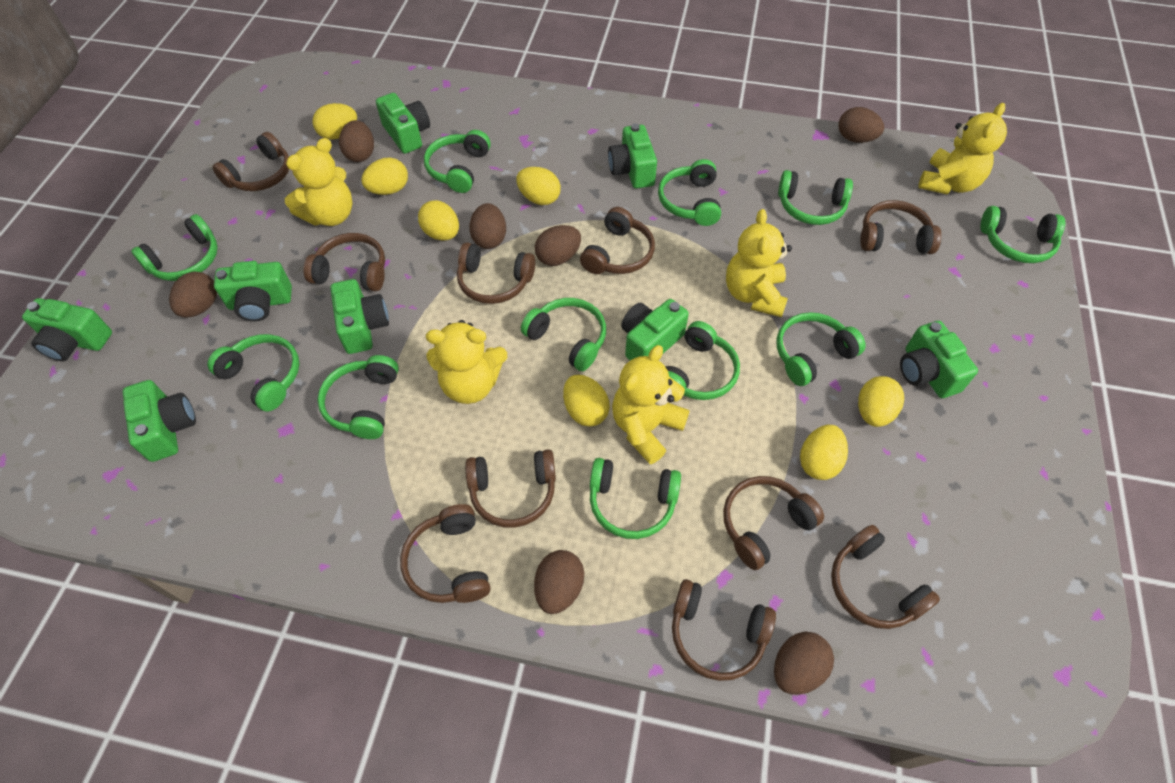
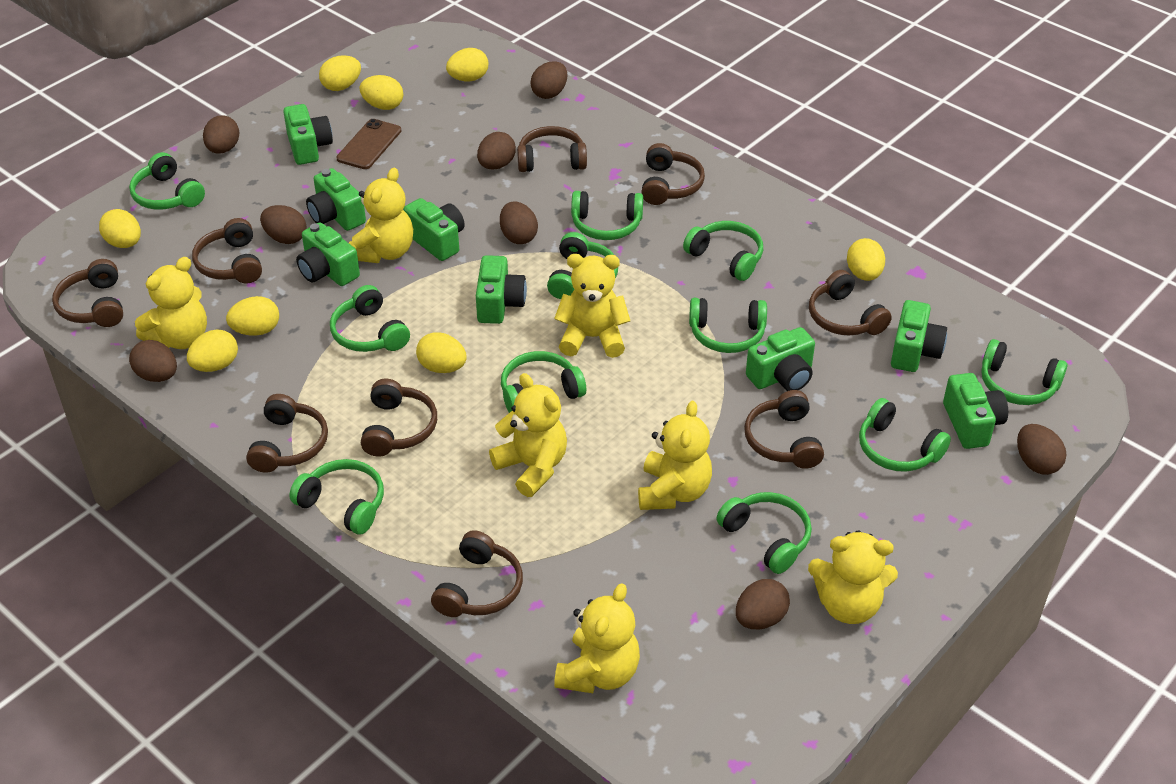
brown egg: 7 -> 8
brown headphones: 10 -> 9
brown phone: 0 -> 1
yellow egg: 7 -> 8
yellow teddy bear: 5 -> 7

